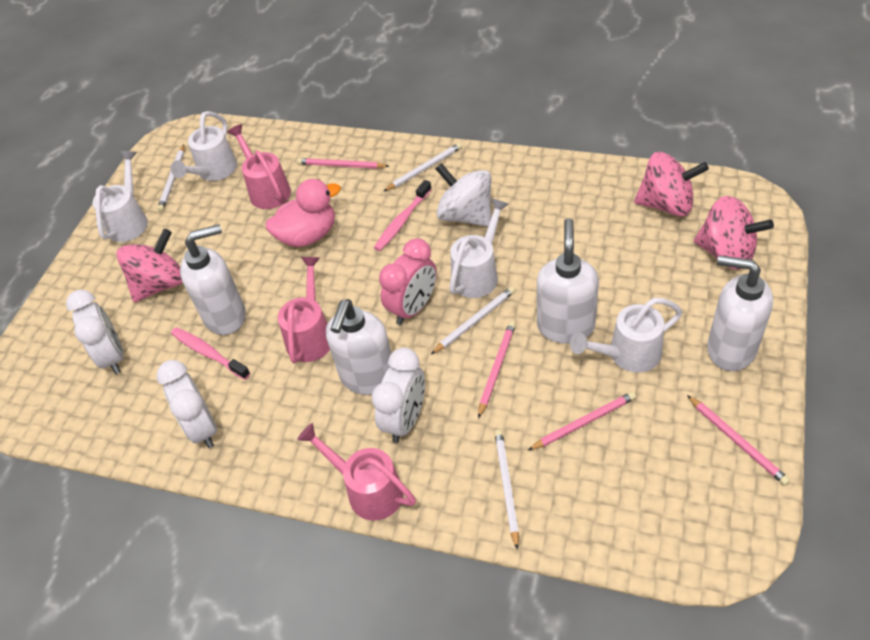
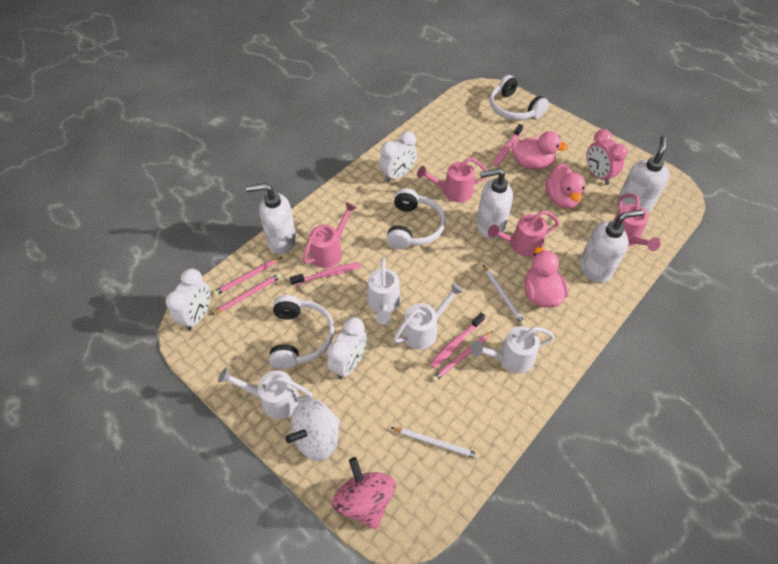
pink duck: 1 -> 3
pink pencil: 4 -> 3
pink spinning top: 3 -> 1
pink toothbrush: 2 -> 3
pink watering can: 3 -> 4
white headphones: 0 -> 3
white pencil: 4 -> 2

